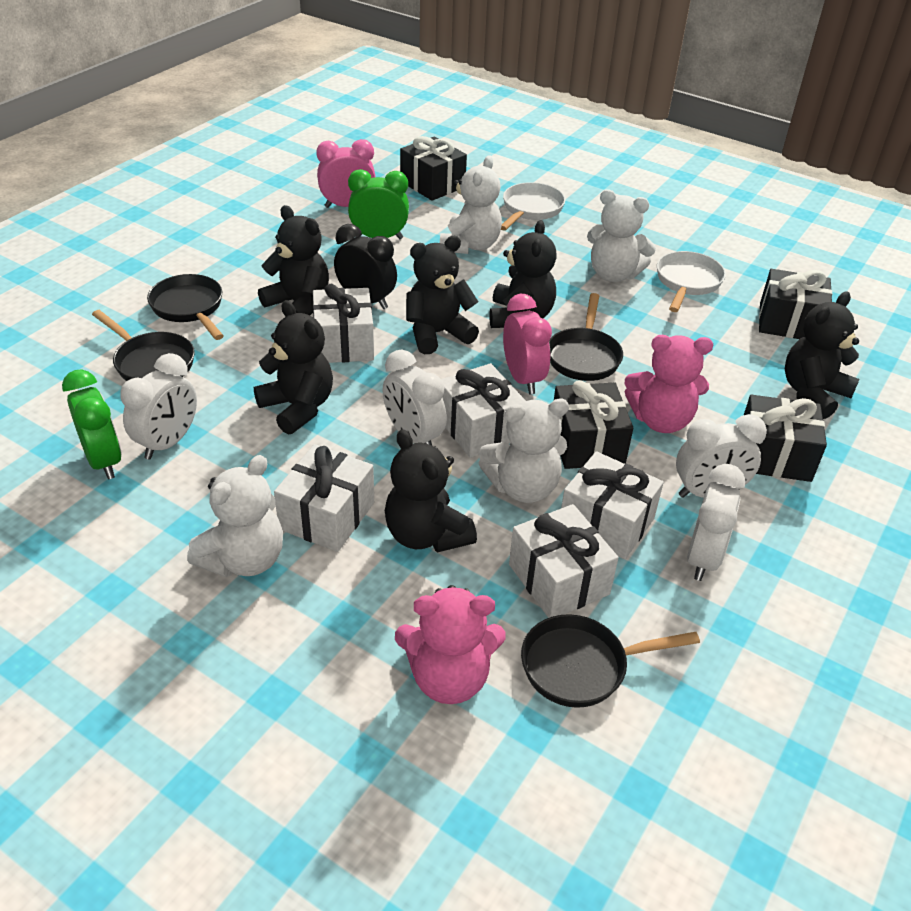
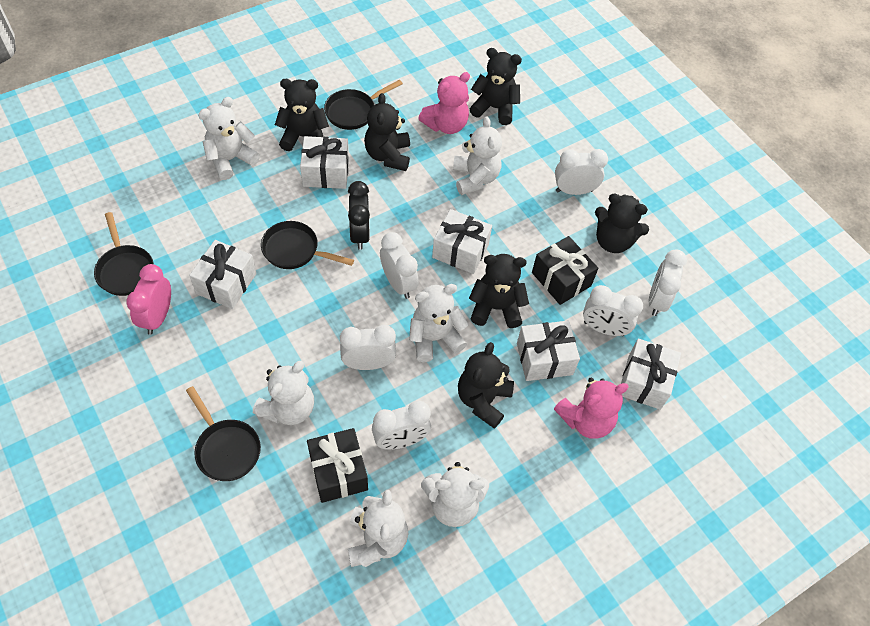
black gift: 4 -> 2
green clock: 2 -> 0
pink clock: 2 -> 1
white clock: 4 -> 6
white pan: 2 -> 0
white teddy bear: 4 -> 6

